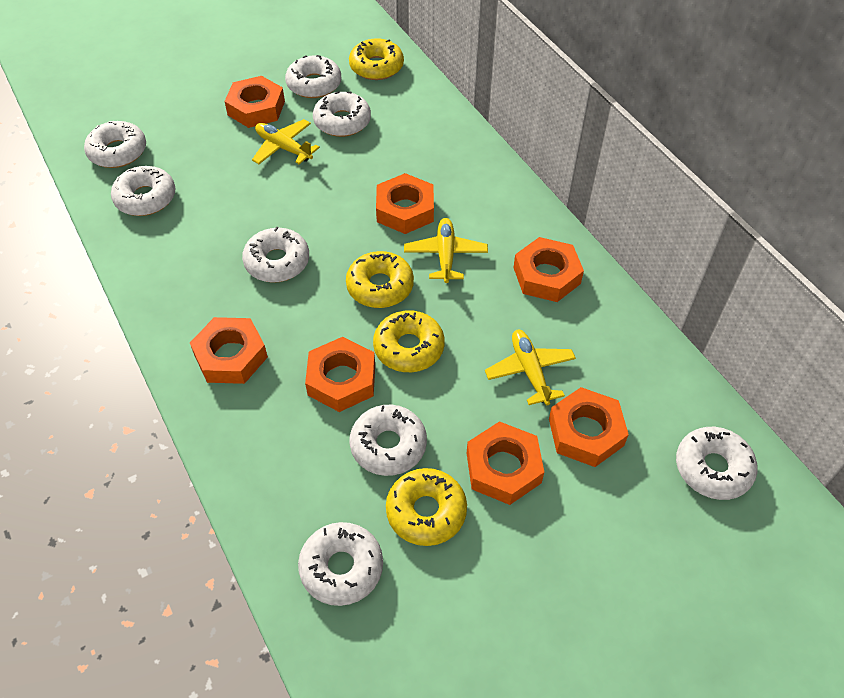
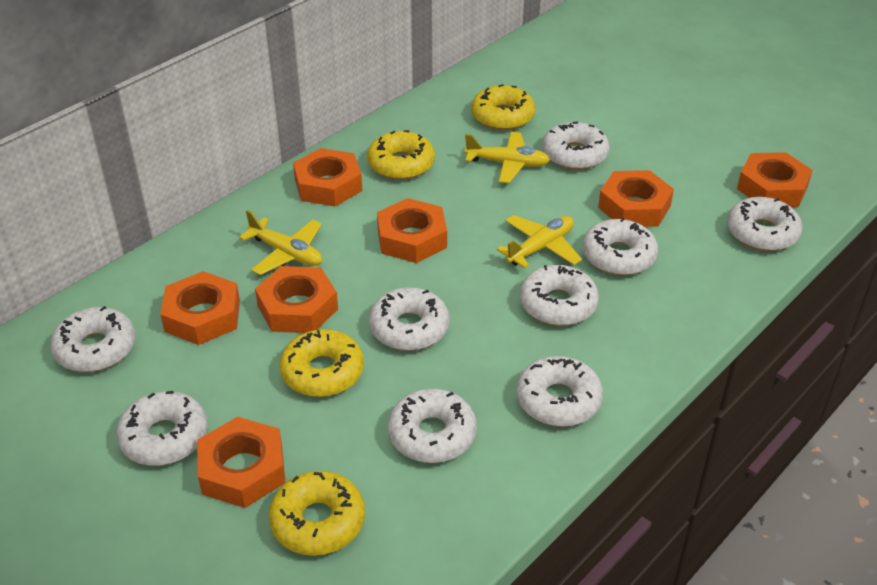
white donut: 8 -> 9

